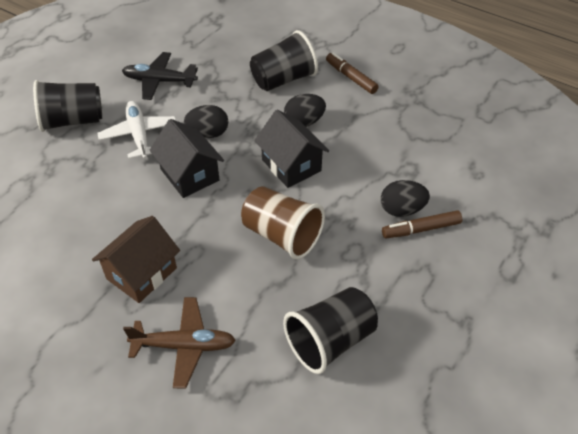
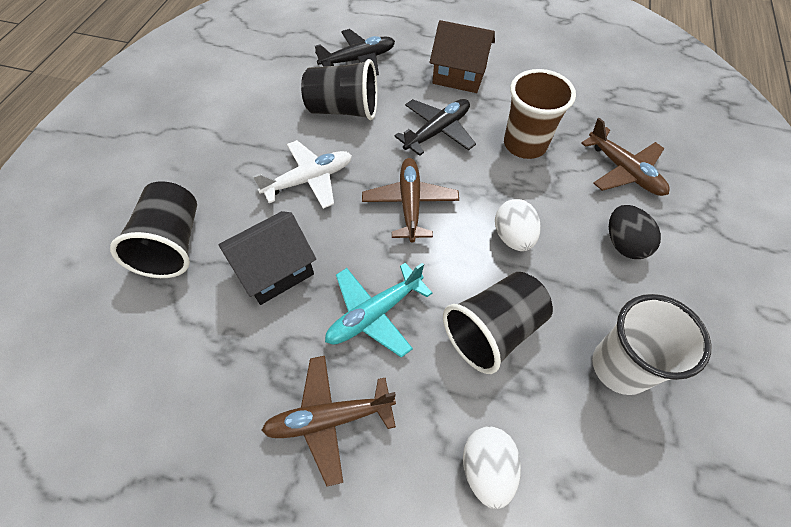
black egg: 3 -> 1
black house: 2 -> 1
black plane: 1 -> 2
brown marker: 2 -> 0
brown plane: 1 -> 3
turquoise plane: 0 -> 1
white cup: 0 -> 1
white egg: 0 -> 2

